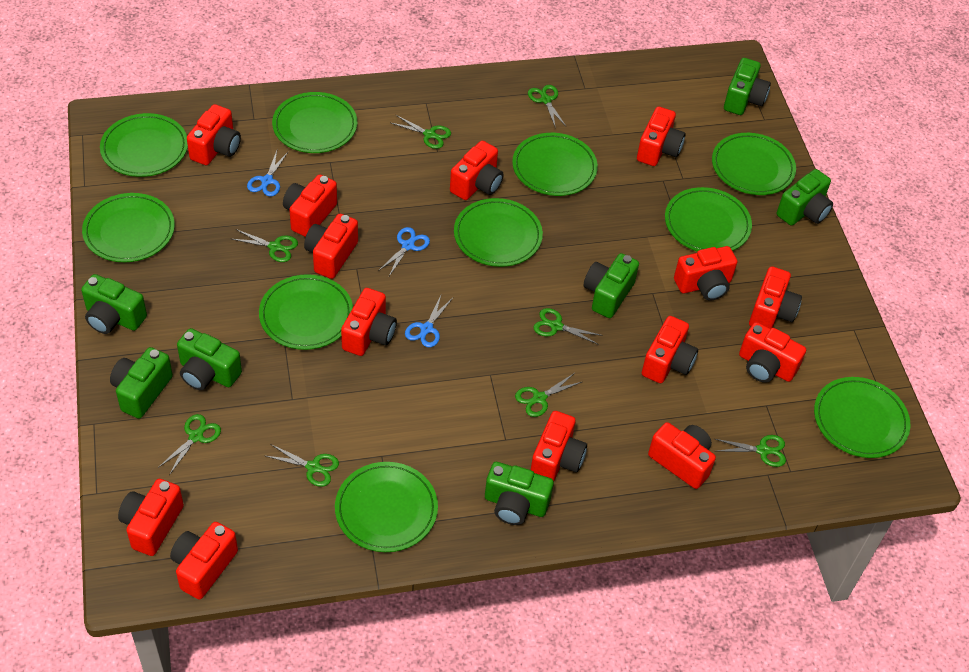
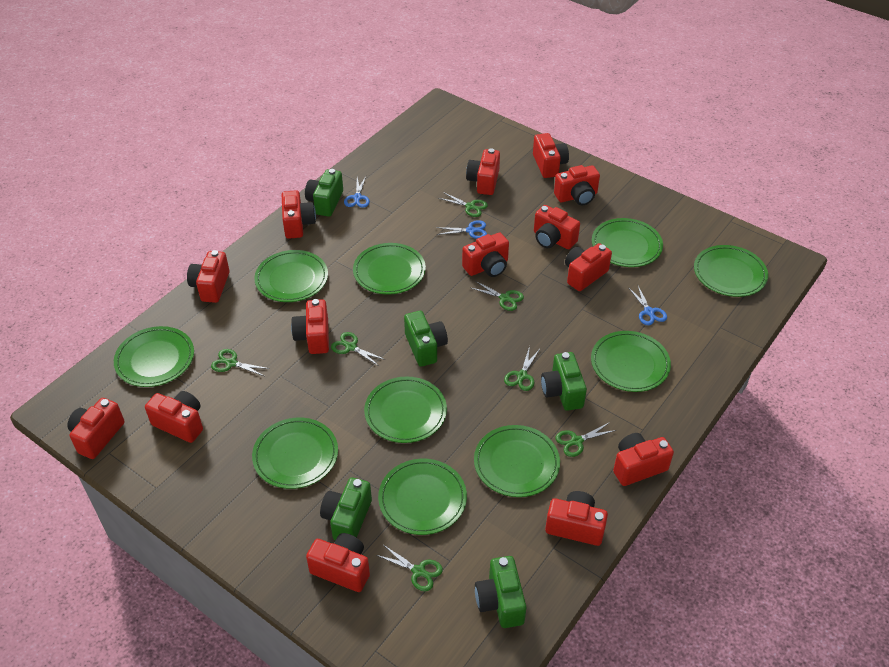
green camera: 7 -> 5
green scissors: 8 -> 7

